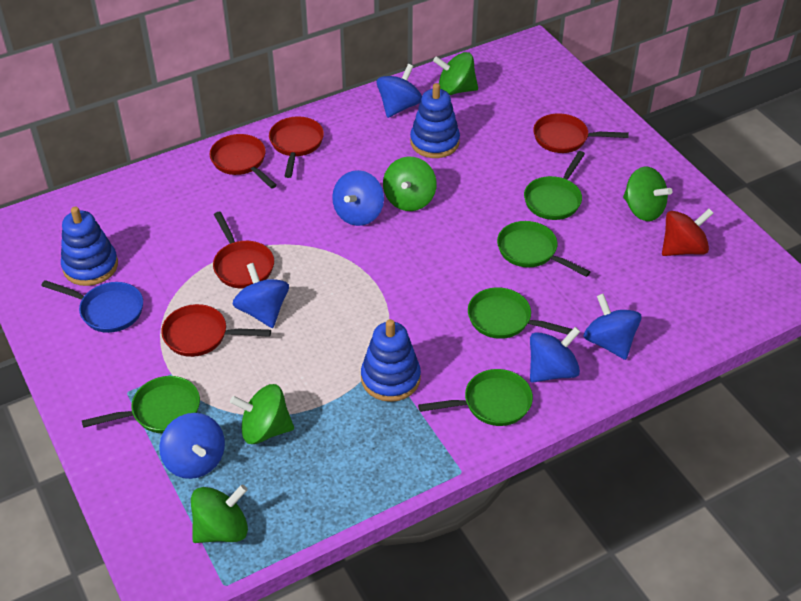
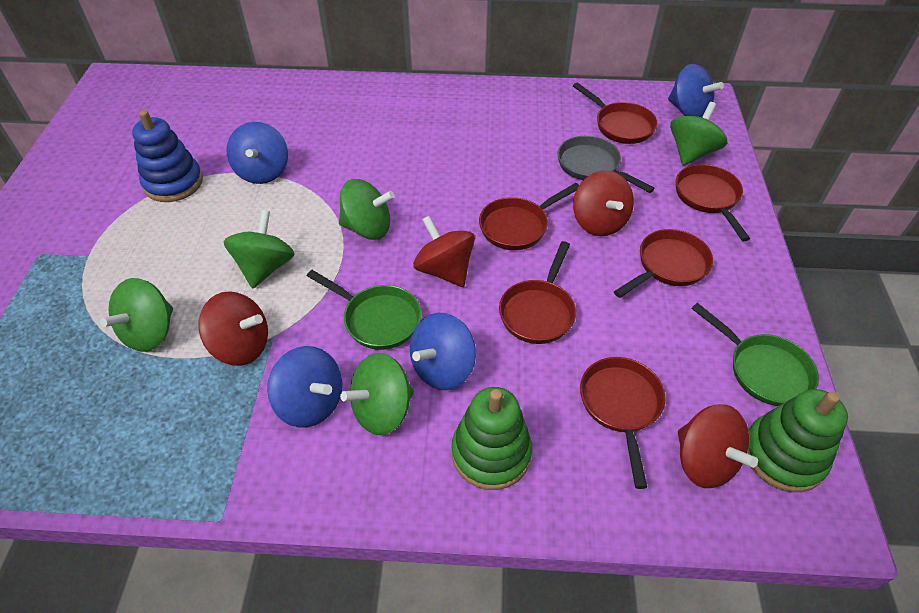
blue pan: 1 -> 0
blue spinning top: 6 -> 4
blue stacking toy: 3 -> 1
green pan: 5 -> 2
green stacking toy: 0 -> 2
grey pan: 0 -> 1
red pan: 5 -> 6
red spinning top: 1 -> 4

